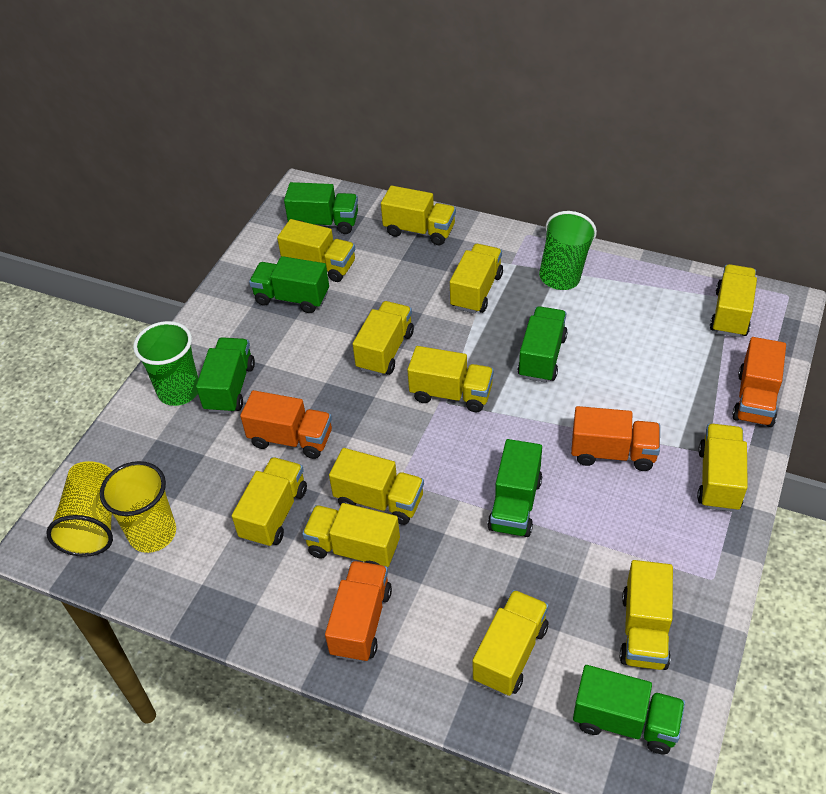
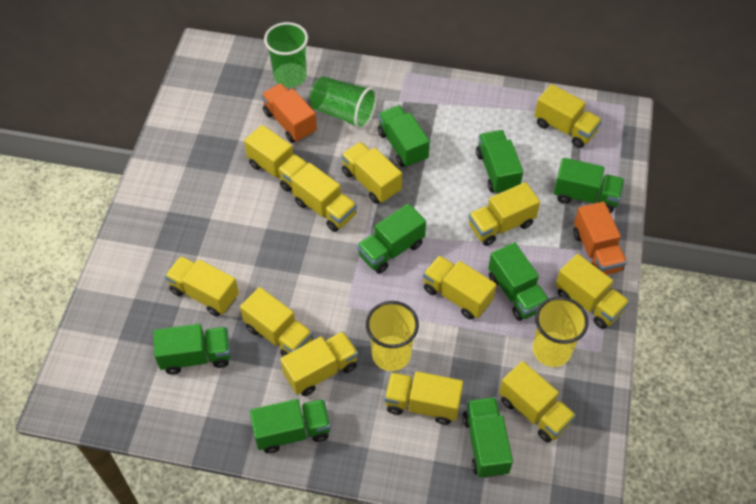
green truck: 6 -> 8
orange truck: 4 -> 2

